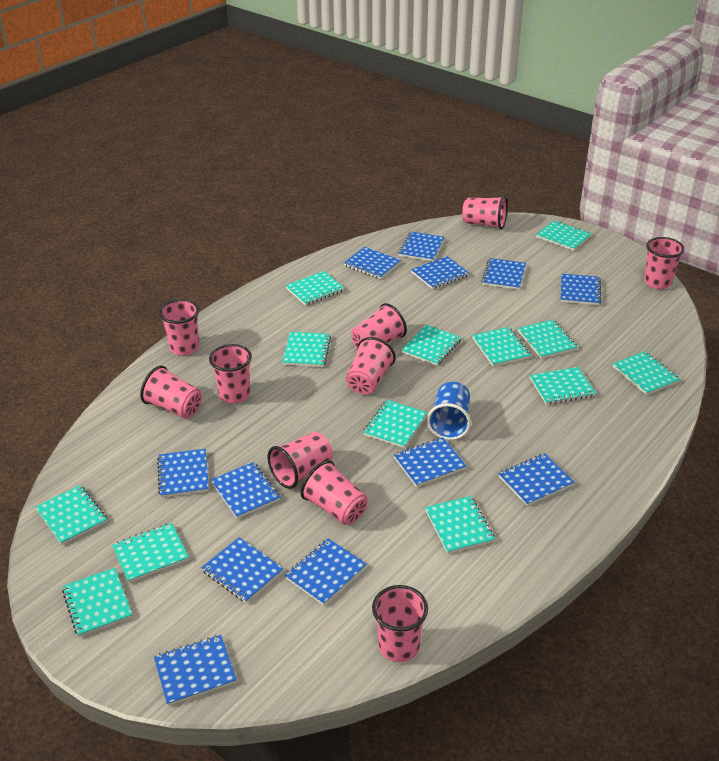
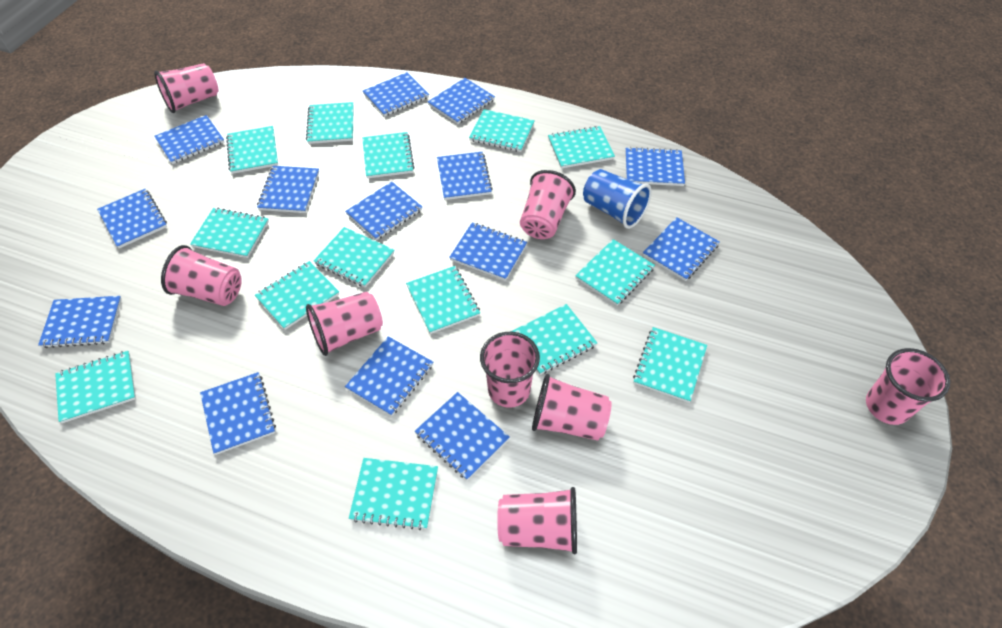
blue notebook: 12 -> 14
pink cup: 10 -> 8
turquoise notebook: 13 -> 14

